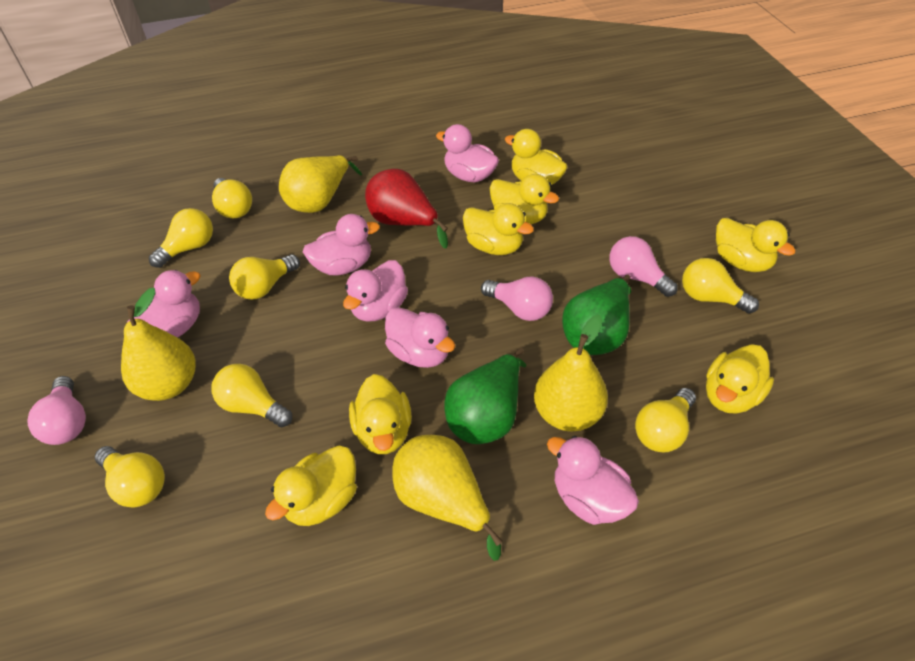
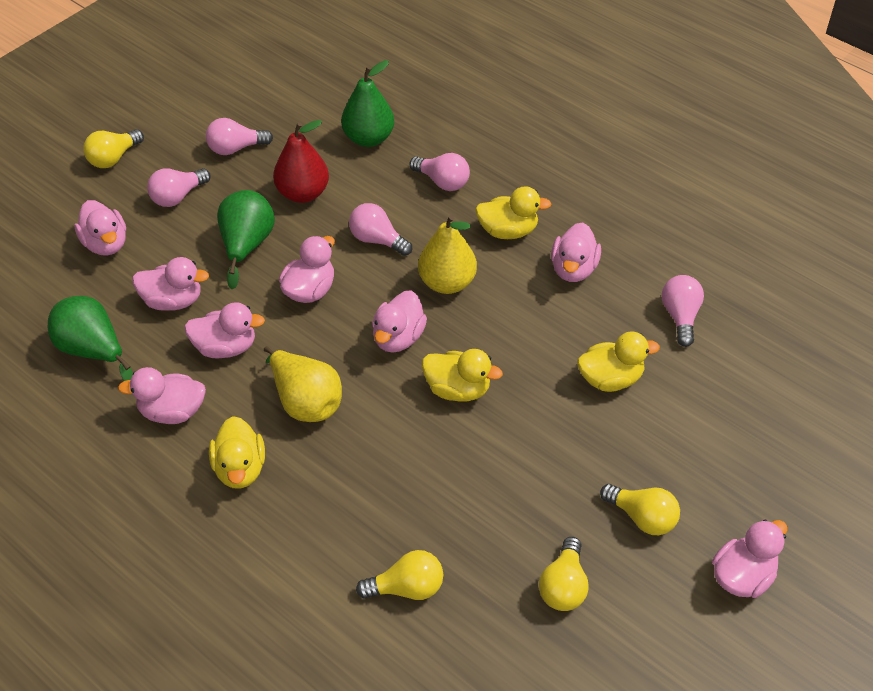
green pear: 2 -> 3
pink duck: 6 -> 8
pink light bulb: 3 -> 5
yellow duck: 7 -> 4
yellow light bulb: 7 -> 4
yellow pear: 4 -> 2

